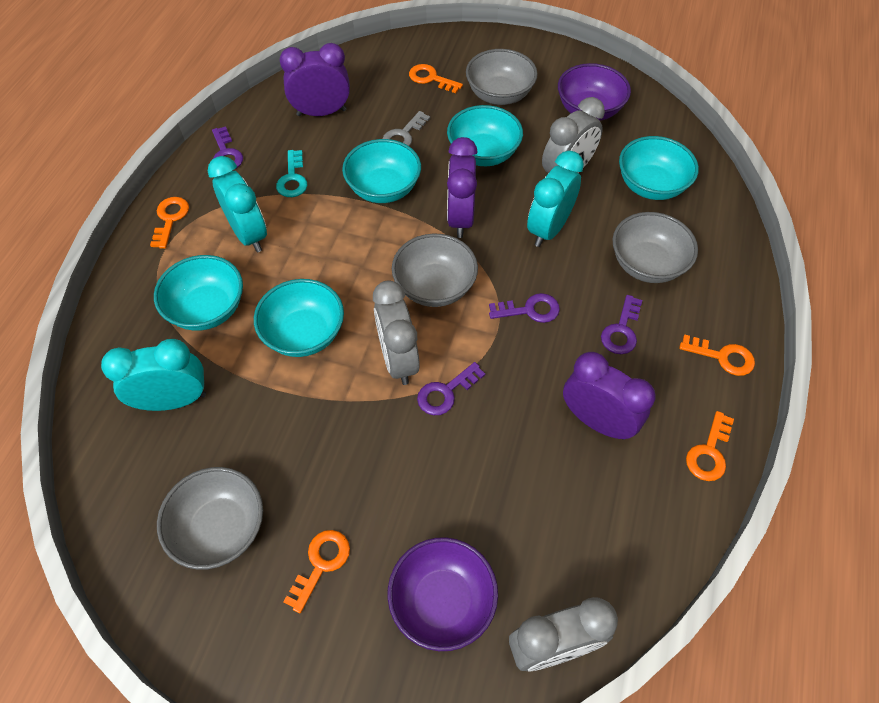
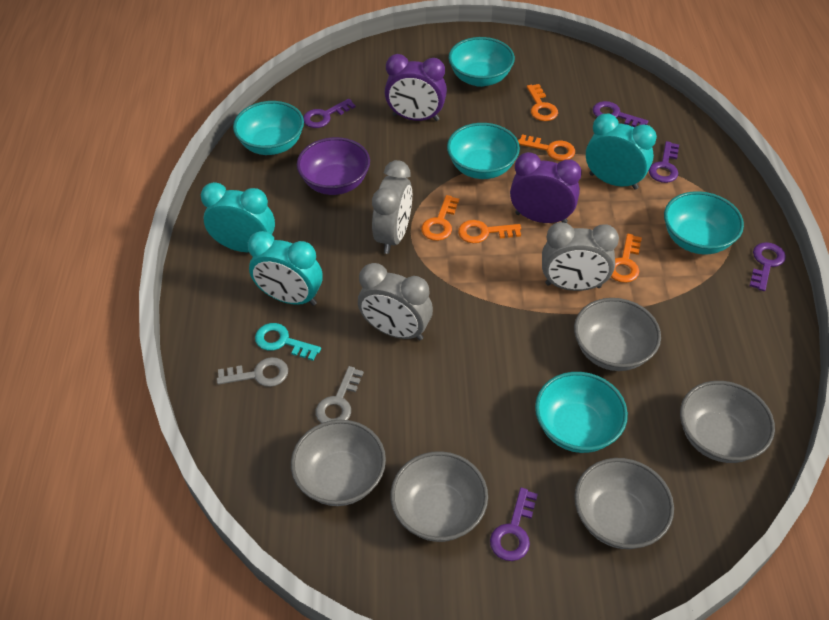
grey bowl: 4 -> 5
grey key: 1 -> 2
purple bowl: 2 -> 1
purple clock: 3 -> 2
purple key: 4 -> 5

